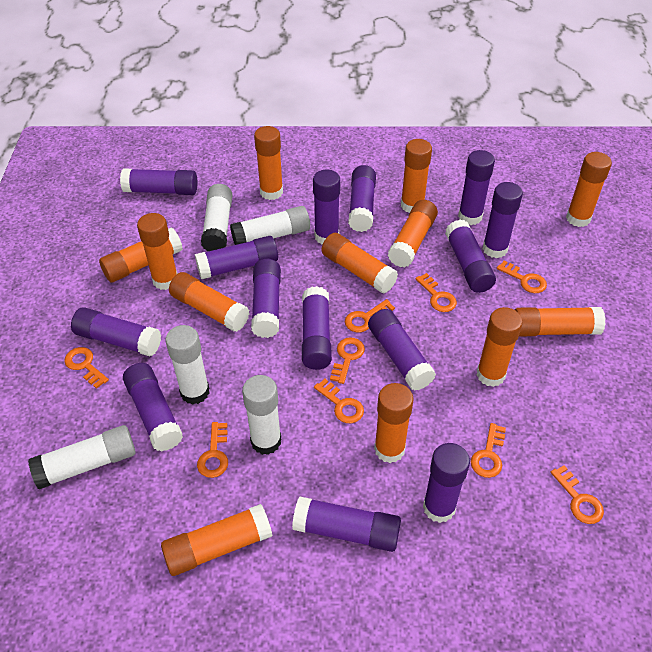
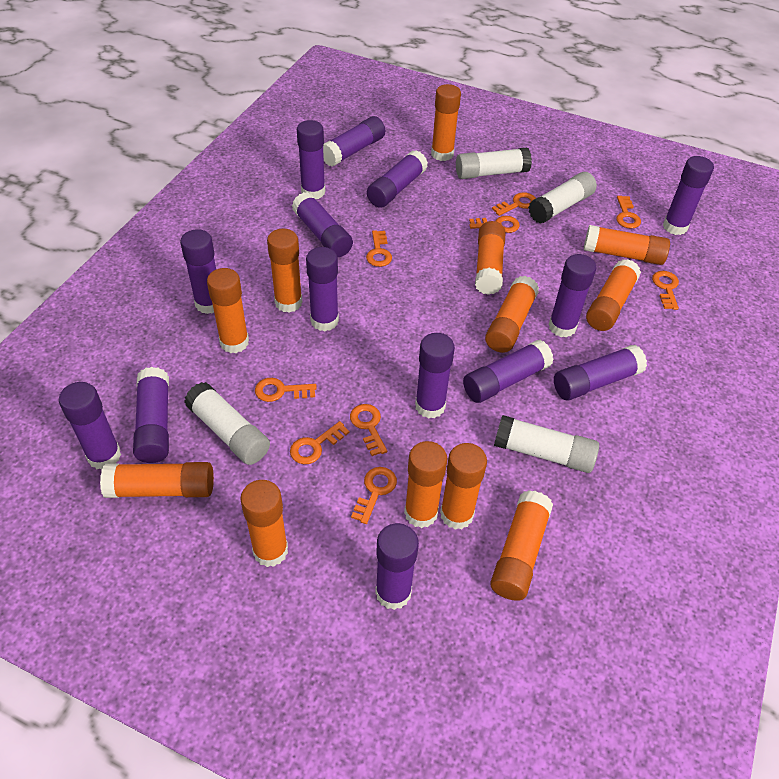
white glue stick: 5 -> 4

